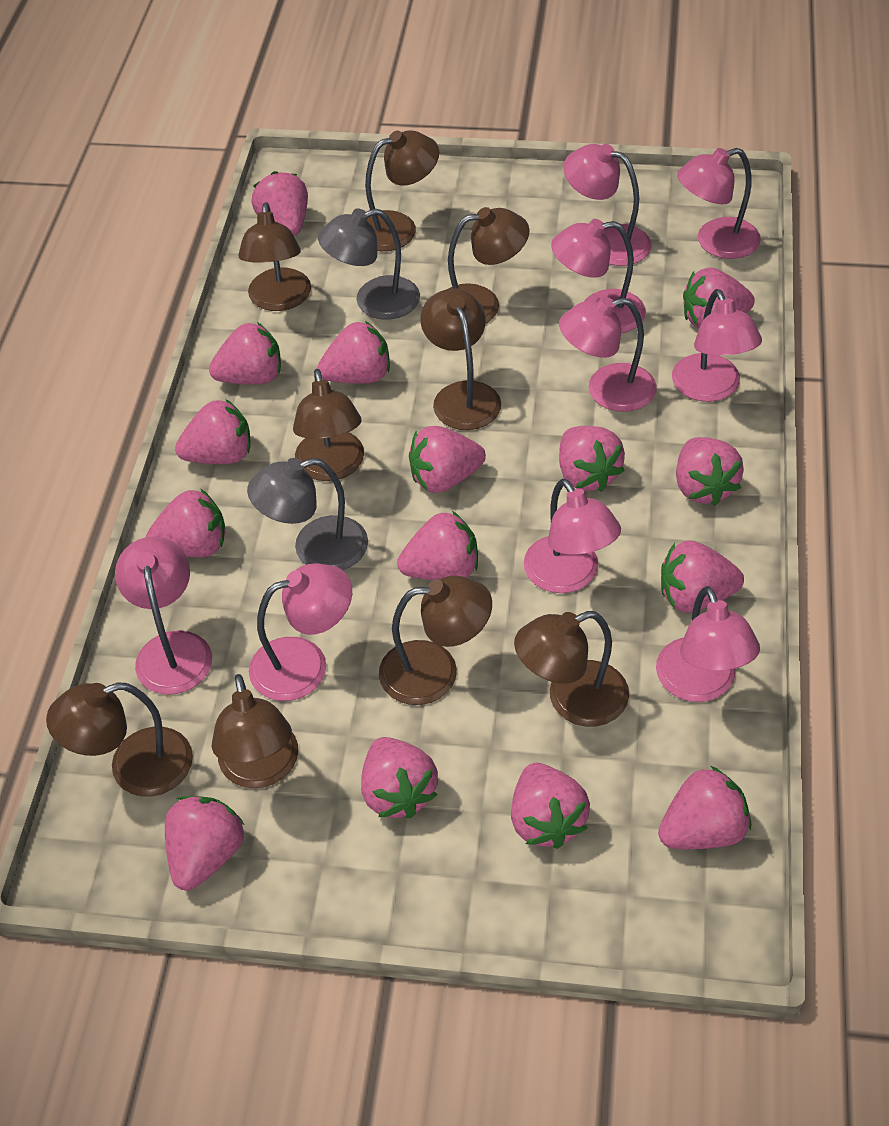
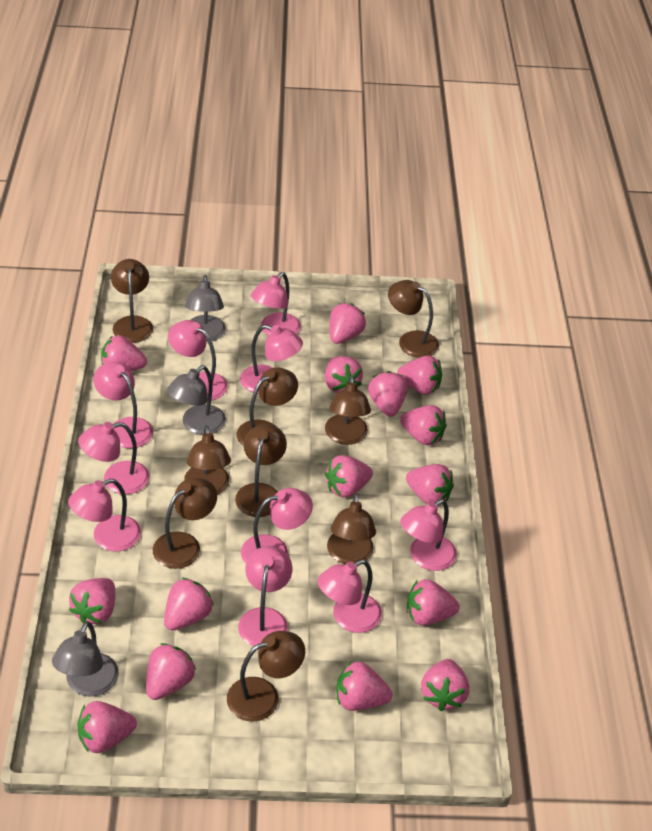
grey lamp: 2 -> 3
pink lamp: 9 -> 10

